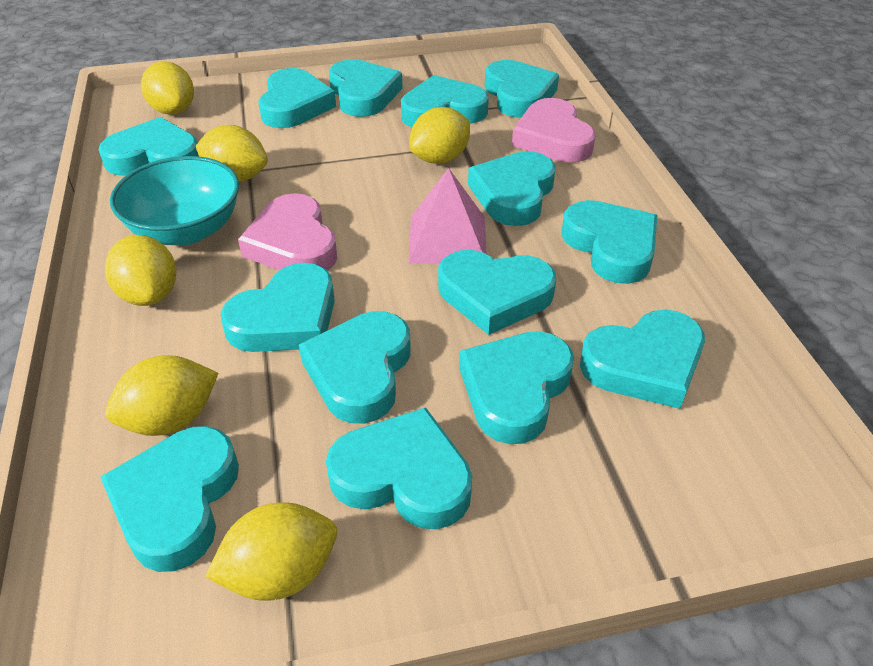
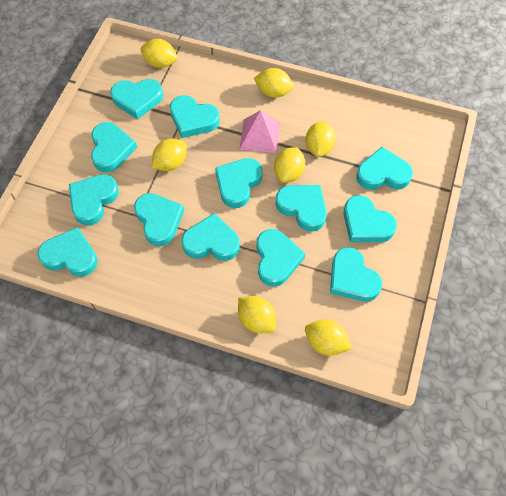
pink heart: 2 -> 0
turquoise bowl: 1 -> 0
turquoise heart: 14 -> 13
yellow lemon: 6 -> 7

